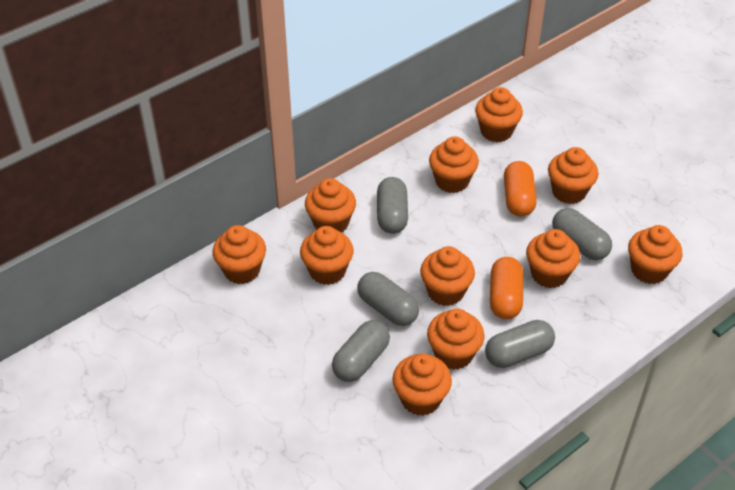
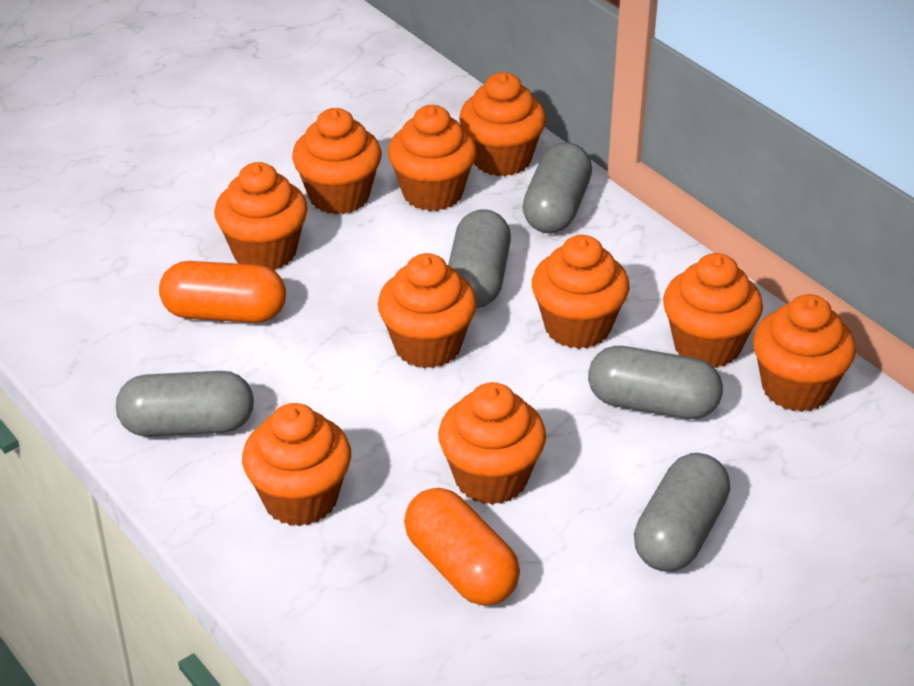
orange cupcake: 11 -> 10

